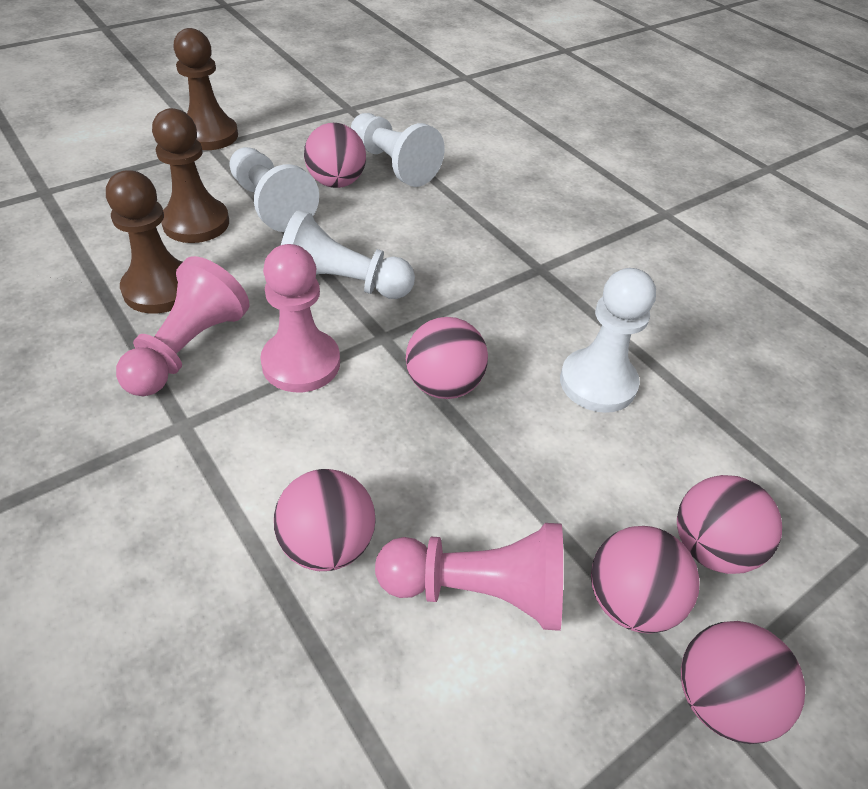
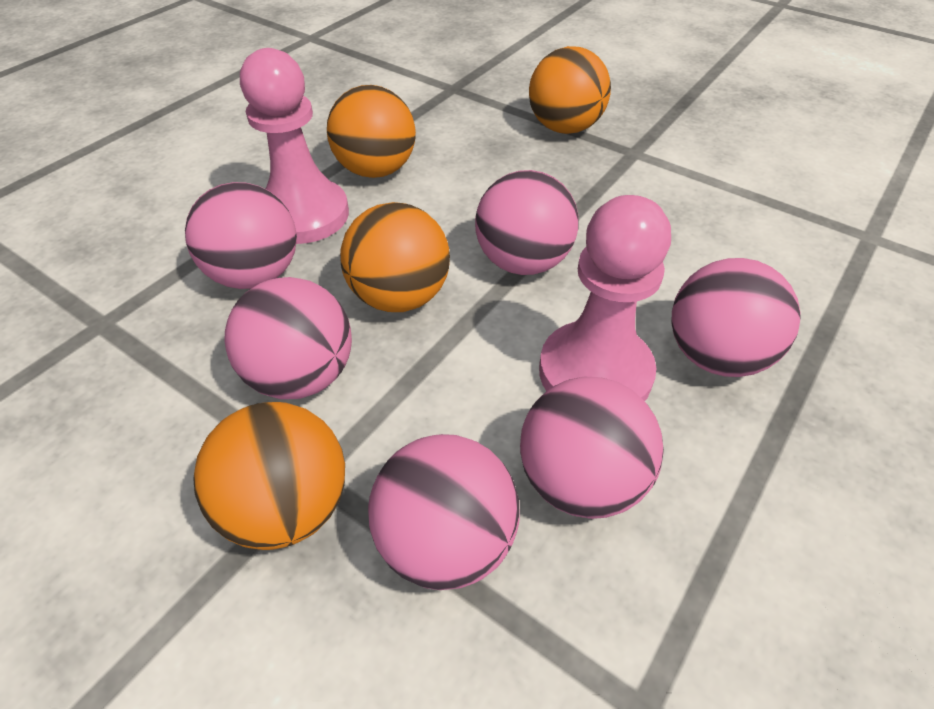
brown pawn: 3 -> 0
orange ball: 0 -> 4
pink pawn: 3 -> 2
white pawn: 4 -> 0

